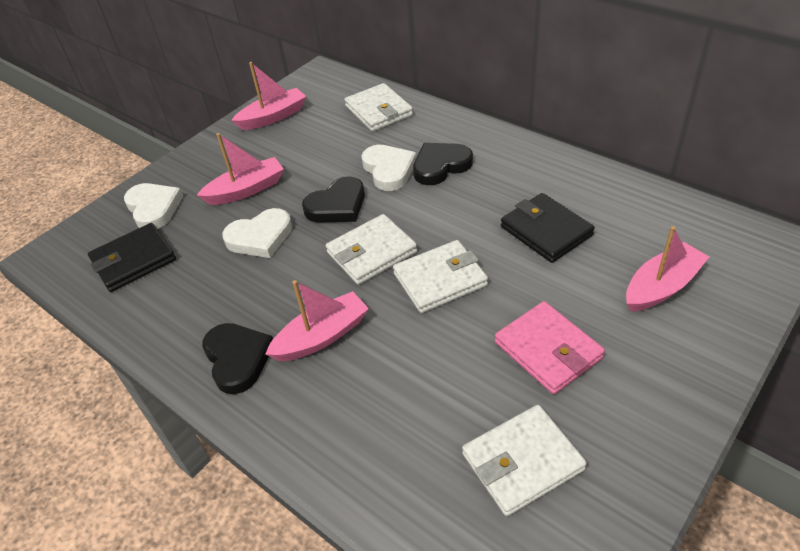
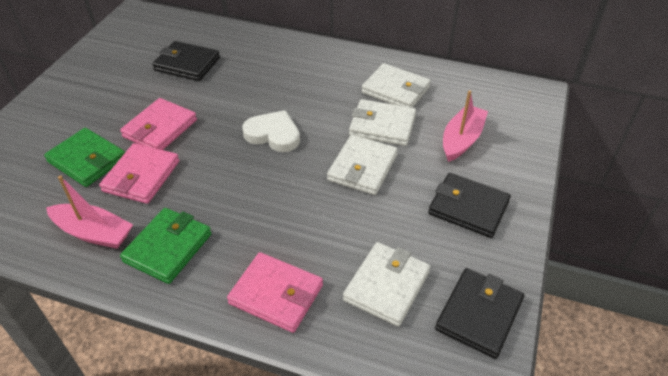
black heart: 3 -> 0
black wallet: 2 -> 3
green wallet: 0 -> 2
pink boat: 4 -> 2
pink wallet: 1 -> 3
white heart: 3 -> 1

